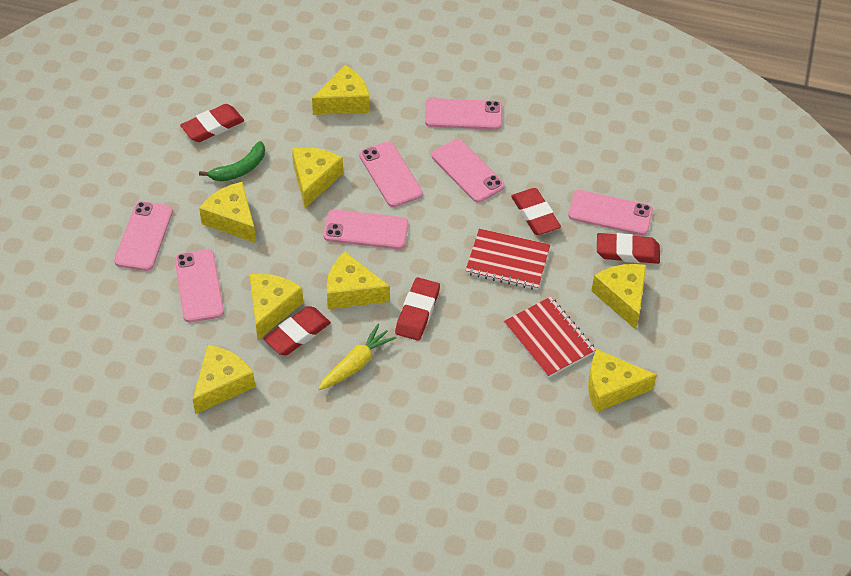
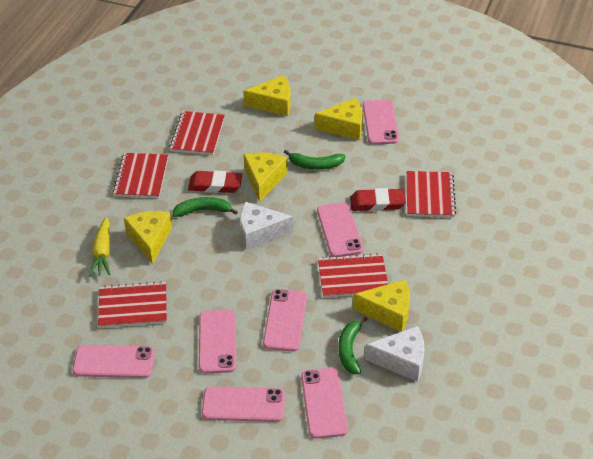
green banana: 1 -> 3
red eraser: 5 -> 2
red notebook: 2 -> 5
white cheese: 0 -> 2
yellow cheese: 8 -> 5

